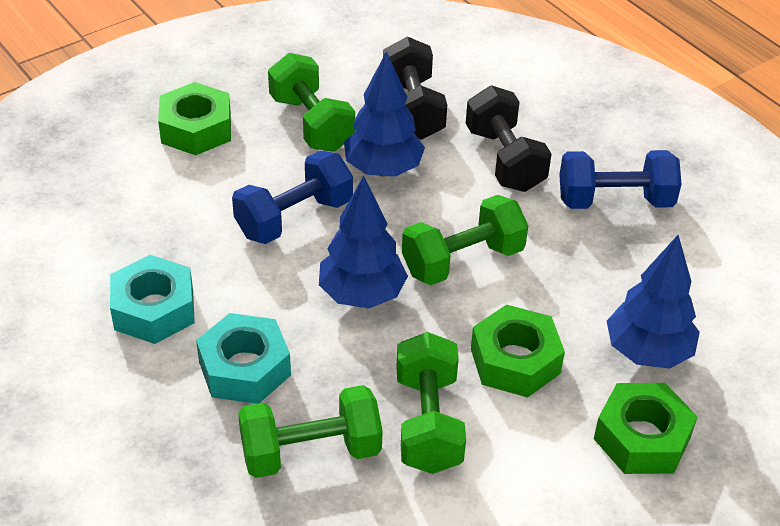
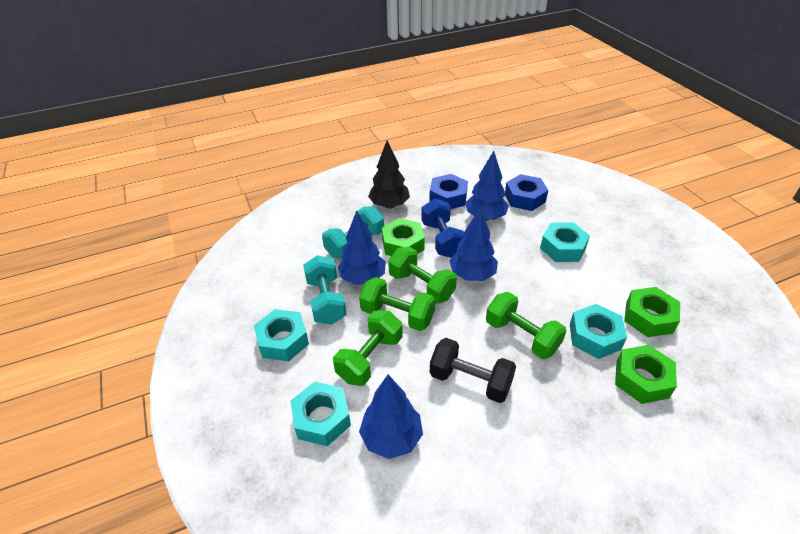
black dumbbell: 2 -> 1
black tree: 0 -> 1
blue dumbbell: 2 -> 1
blue nut: 0 -> 2
blue tree: 3 -> 4
turquoise dumbbell: 0 -> 2
turquoise nut: 2 -> 4

